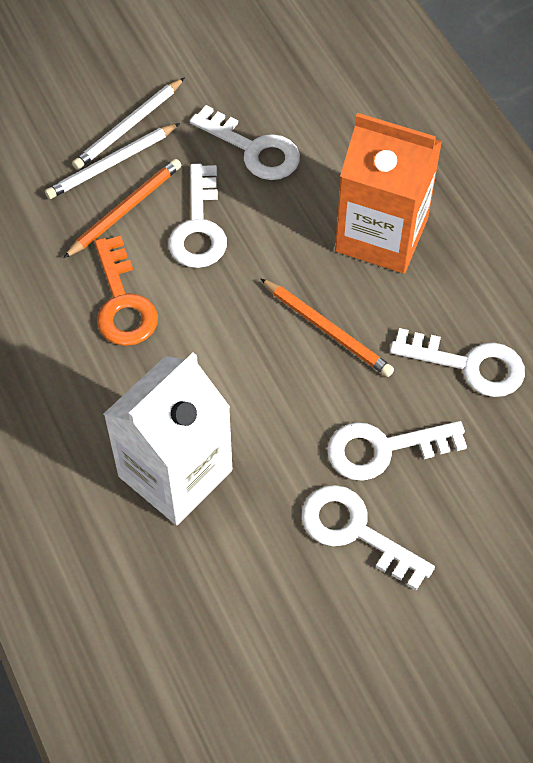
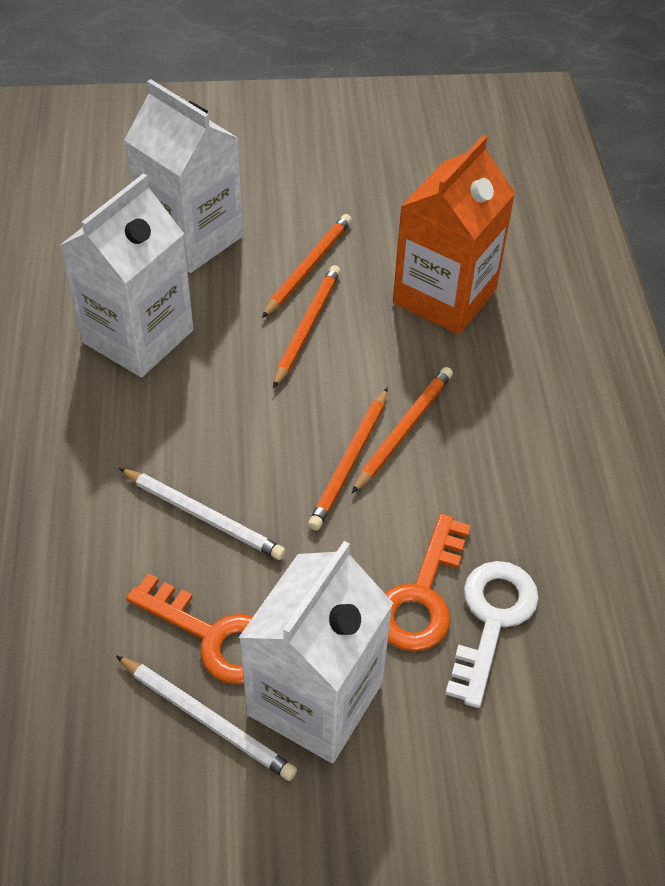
orange key: 1 -> 2
orange pencil: 2 -> 4
white carton: 1 -> 3
white key: 5 -> 1

